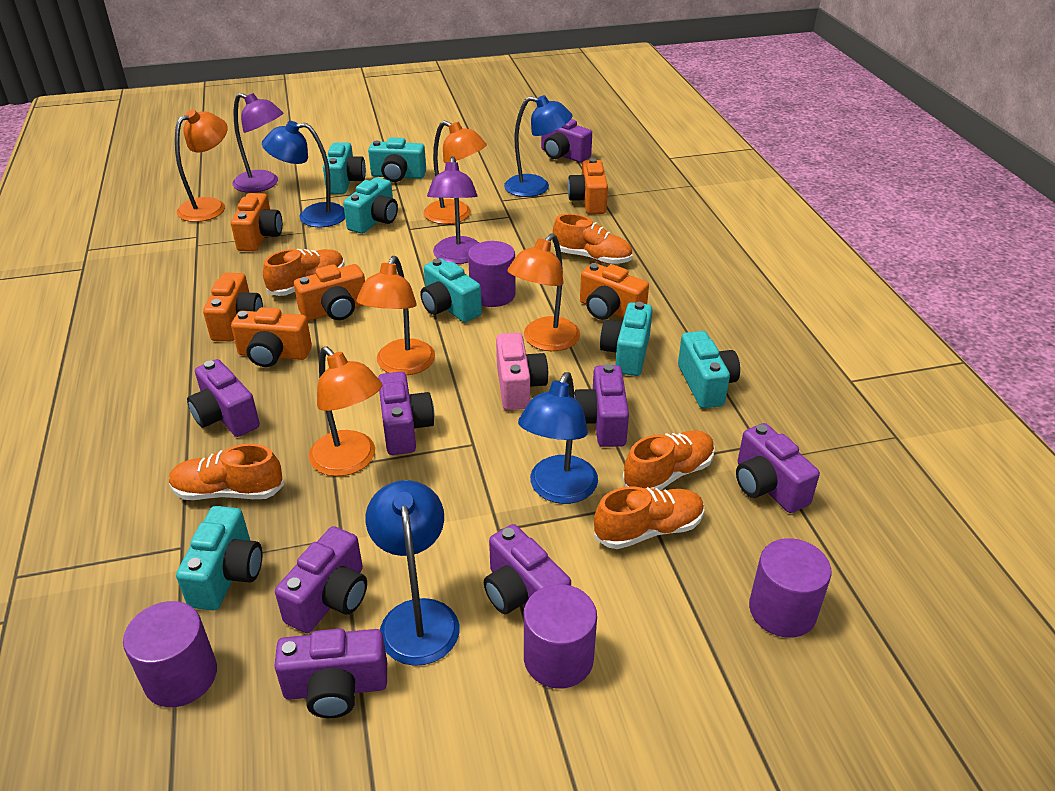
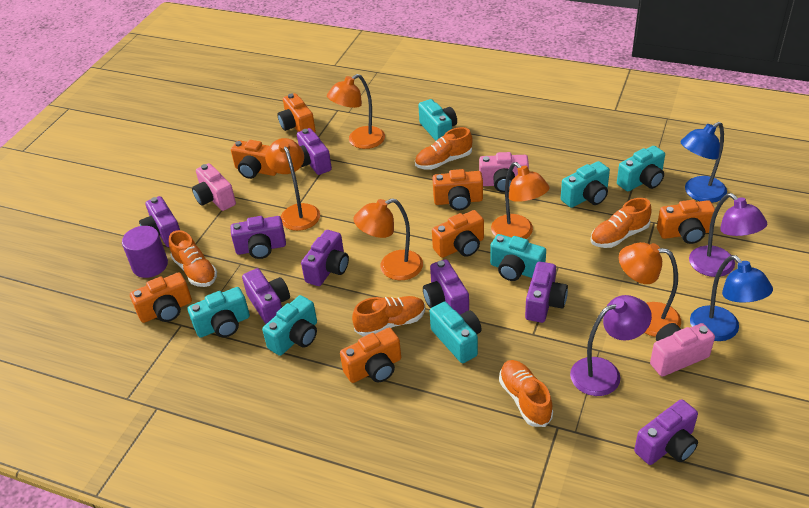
blue lamp: 4 -> 2
orange camera: 6 -> 7
pink camera: 1 -> 3
purple cylinder: 4 -> 1

